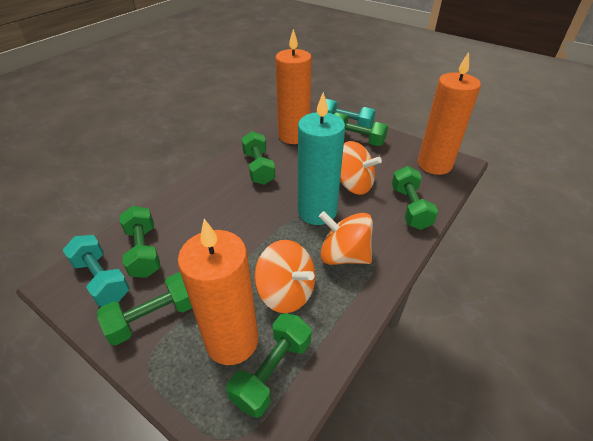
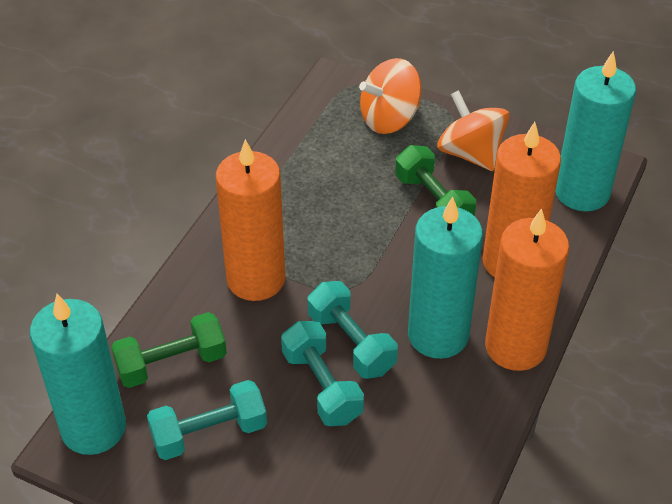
green dumbbell: 6 -> 2
orange spinning top: 3 -> 2
turquoise candle: 1 -> 3
turquoise dumbbell: 2 -> 3

